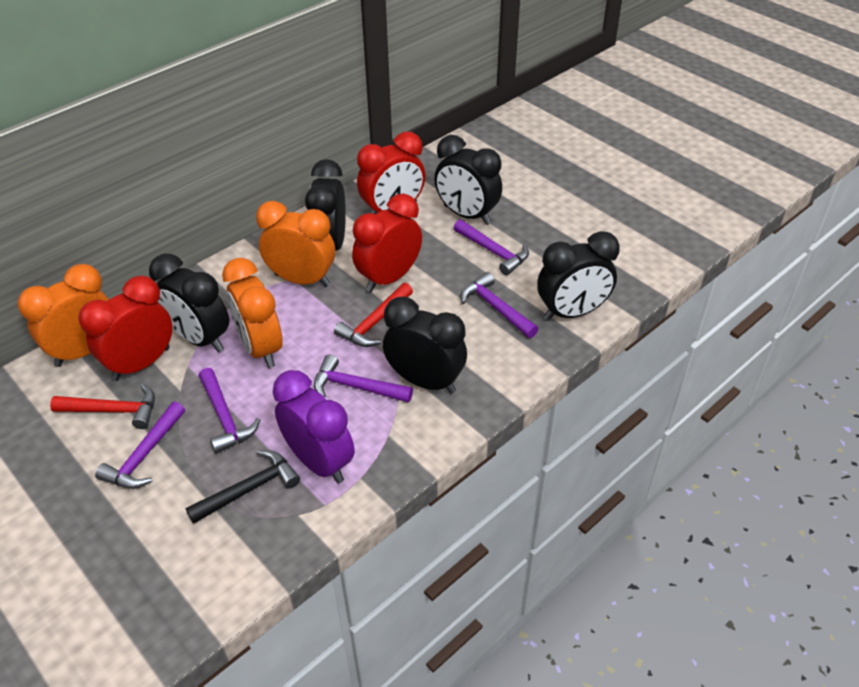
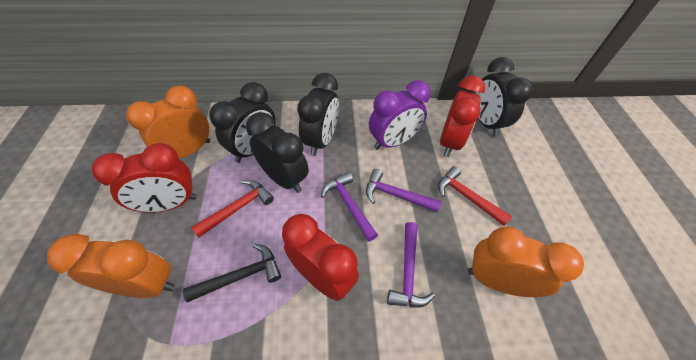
black clock: 5 -> 4
purple hammer: 5 -> 3

